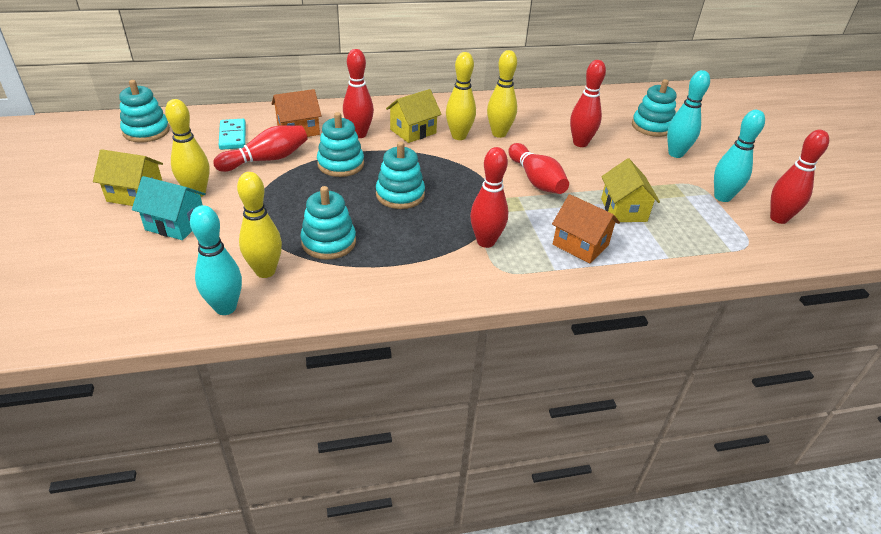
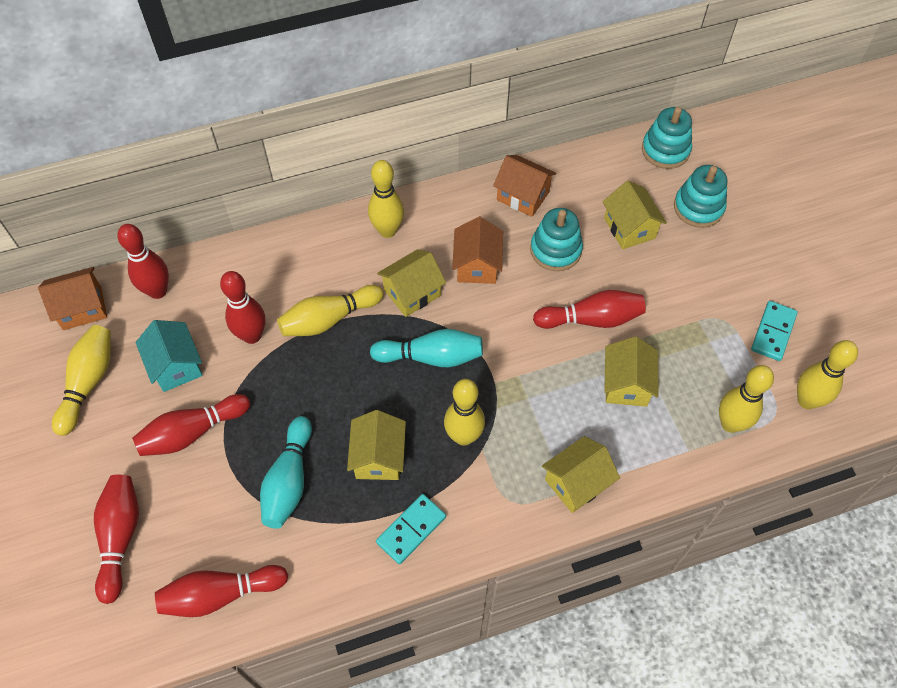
orange house: 2 -> 3
turquoise bowling pin: 3 -> 2
turquoise domino: 1 -> 2
turquoise stacking toy: 5 -> 3
yellow bowling pin: 4 -> 6
yellow house: 3 -> 5

